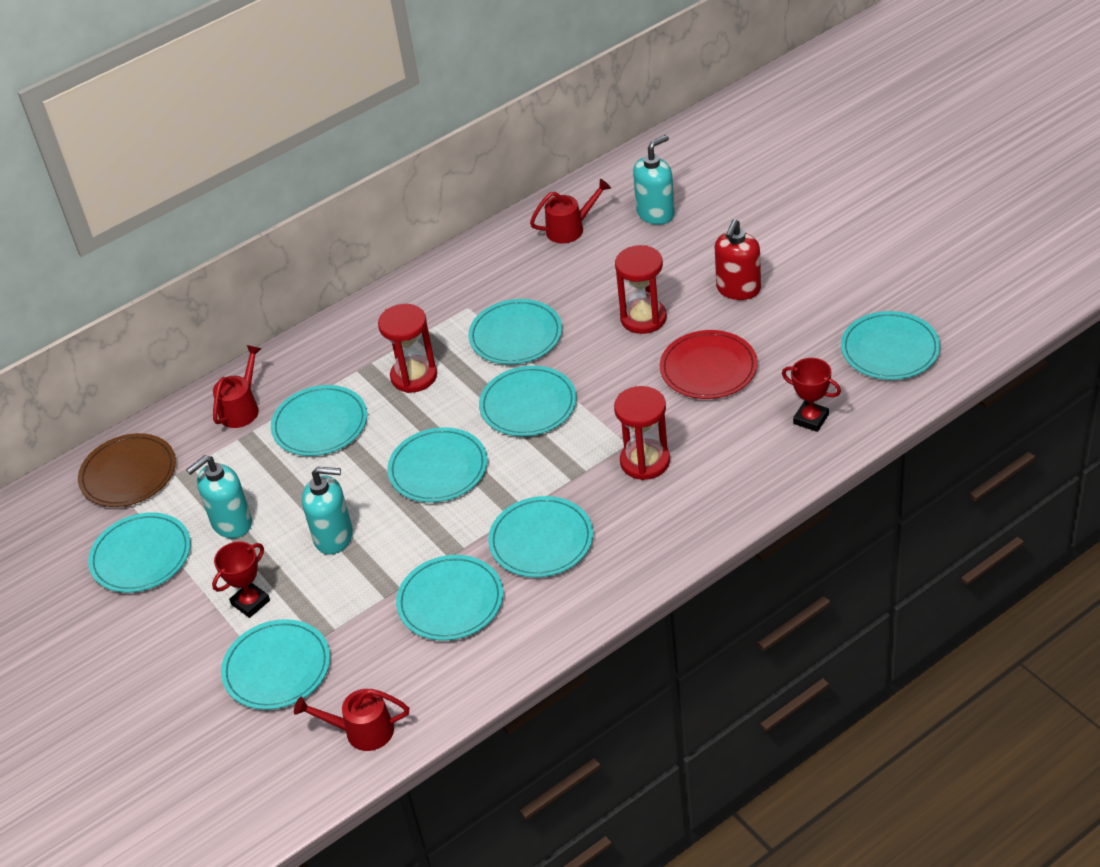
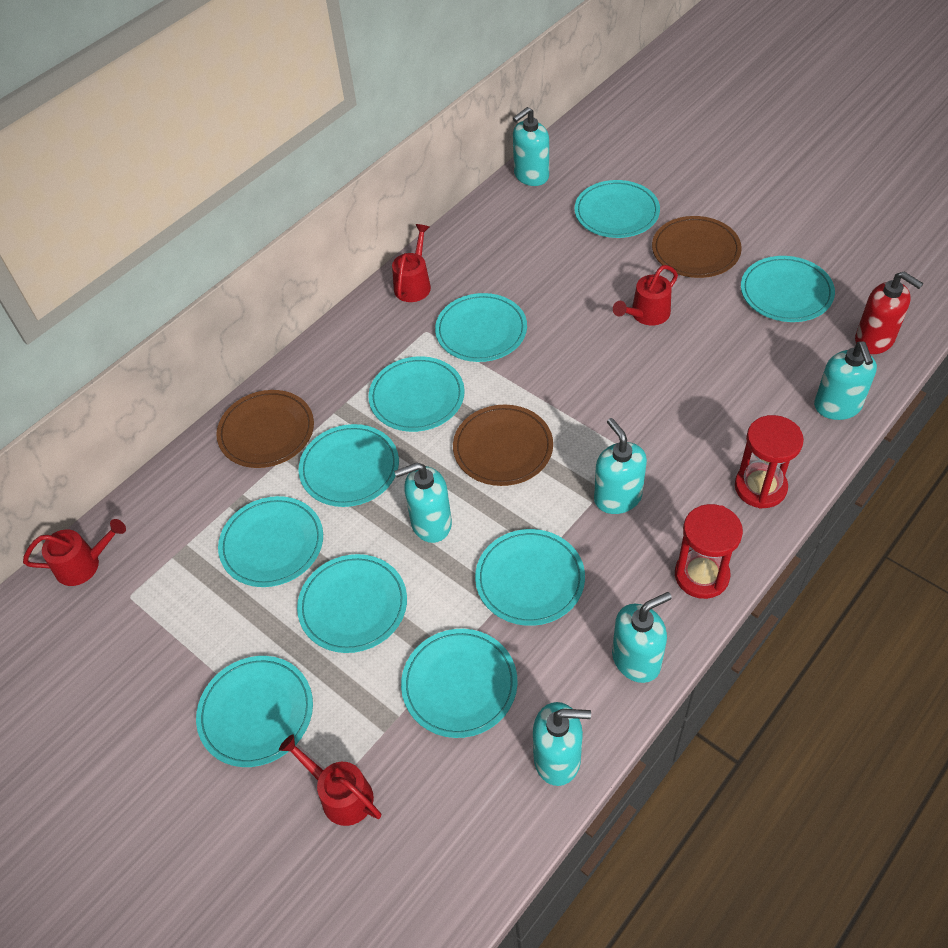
brown plate: 1 -> 3
red hourglass: 3 -> 2
red plate: 1 -> 0
red trophy: 2 -> 0
red watering can: 3 -> 4
turquoise plate: 9 -> 10
turquoise soap dispenser: 3 -> 6

